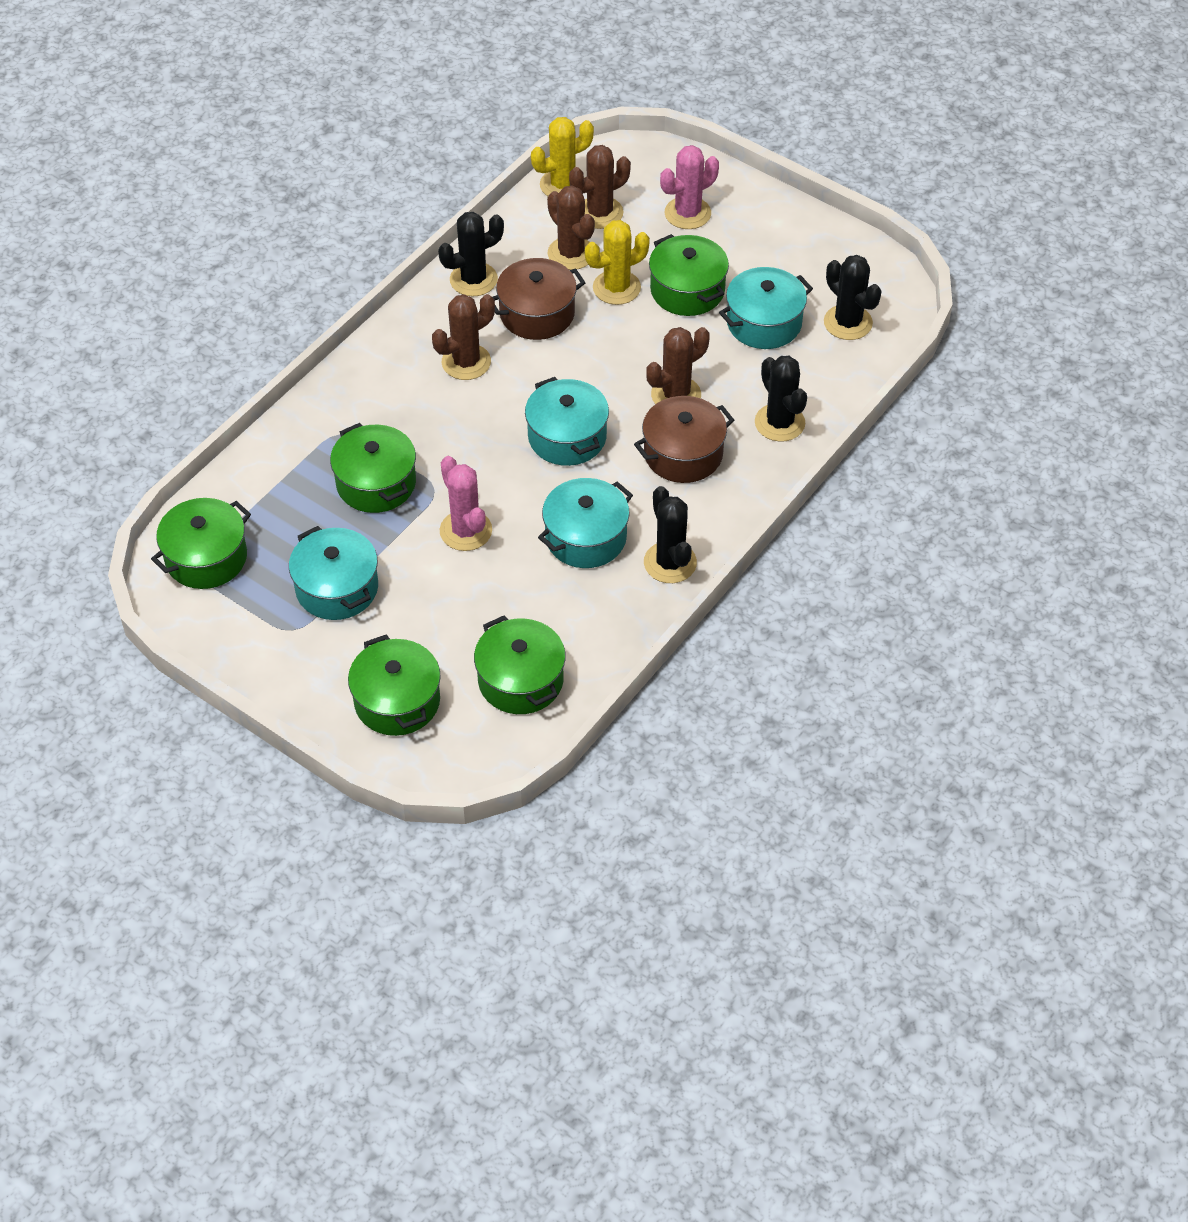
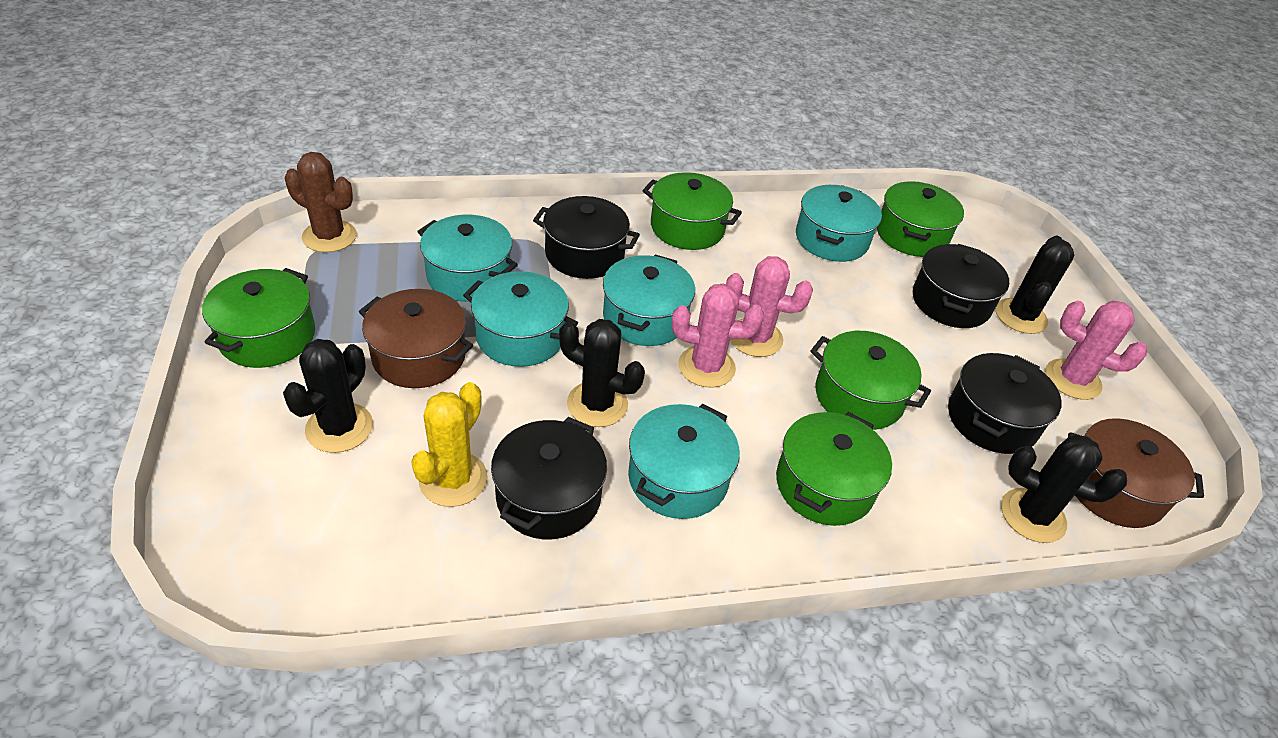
black pot: 0 -> 4
brown cactus: 4 -> 1
pink cactus: 2 -> 3
turquoise pot: 4 -> 5
yellow cactus: 2 -> 1

